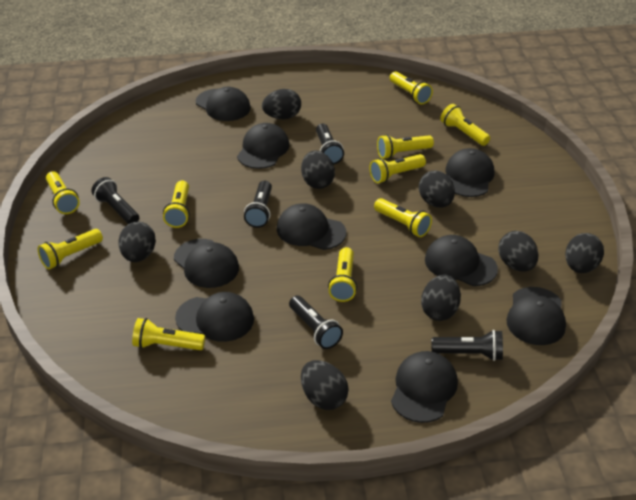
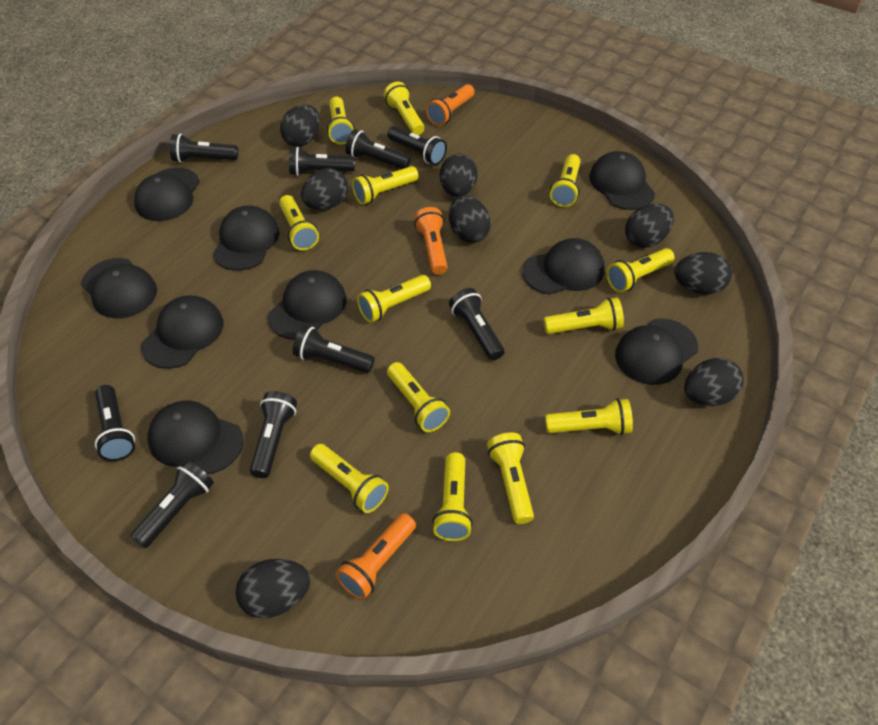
black flashlight: 5 -> 9
orange flashlight: 0 -> 3
yellow flashlight: 10 -> 13

